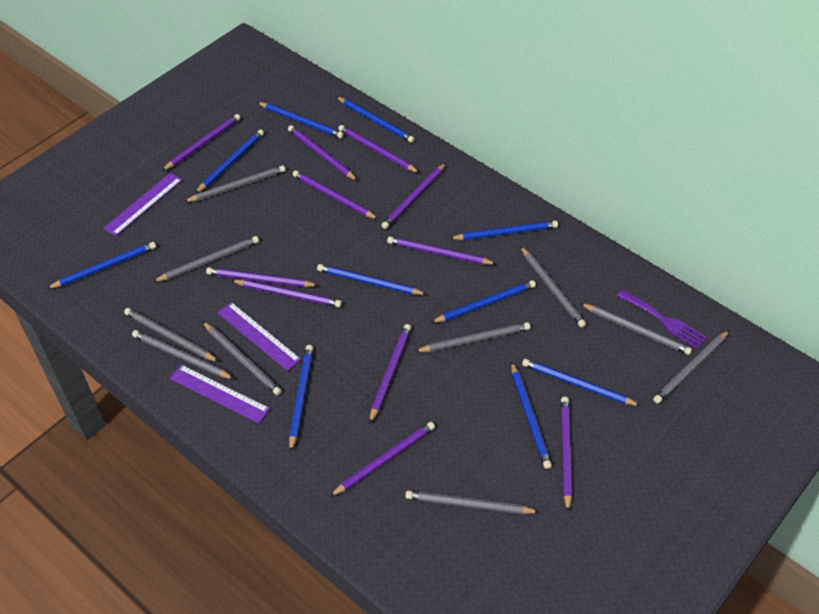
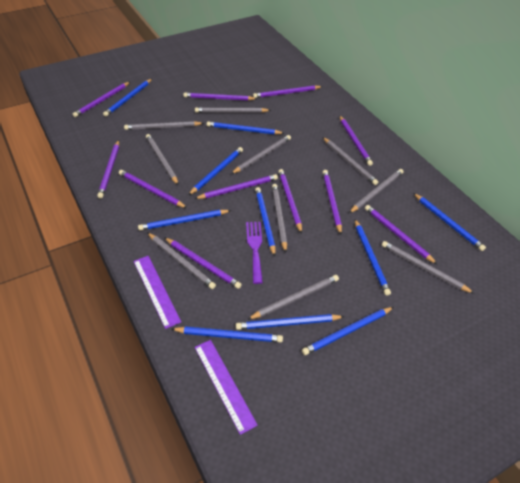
purple ruler: 3 -> 2

